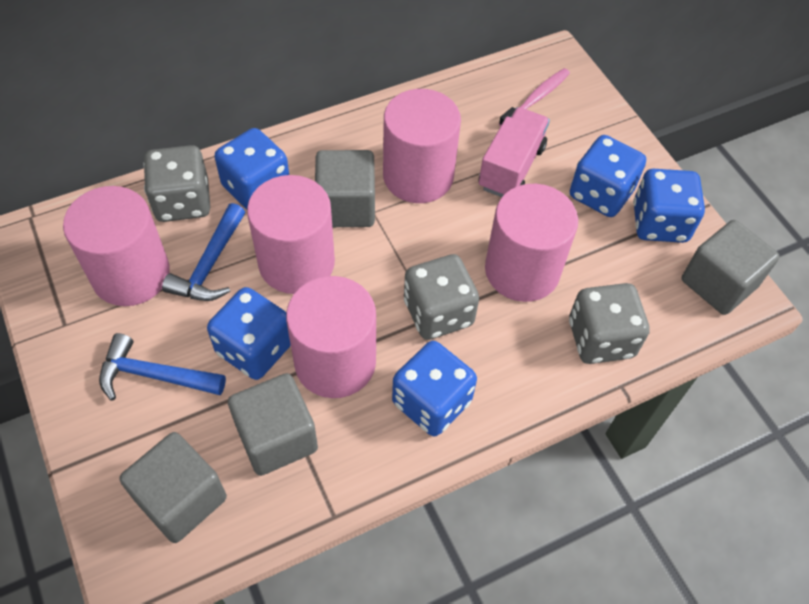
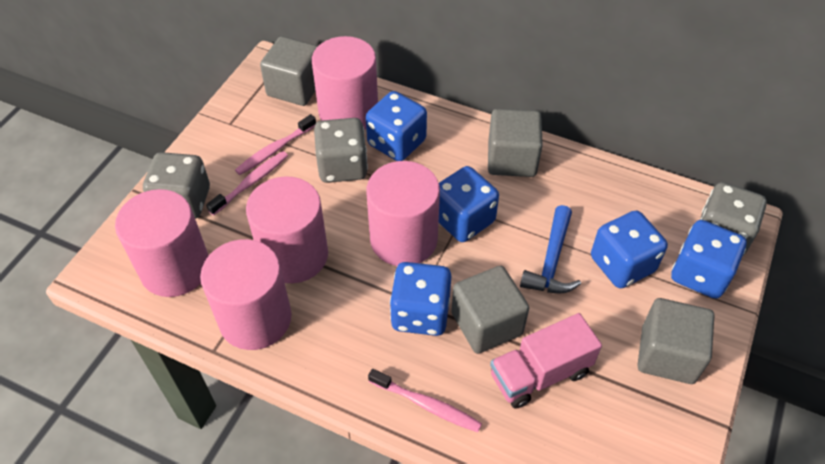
blue hammer: 2 -> 1
pink toothbrush: 1 -> 3

